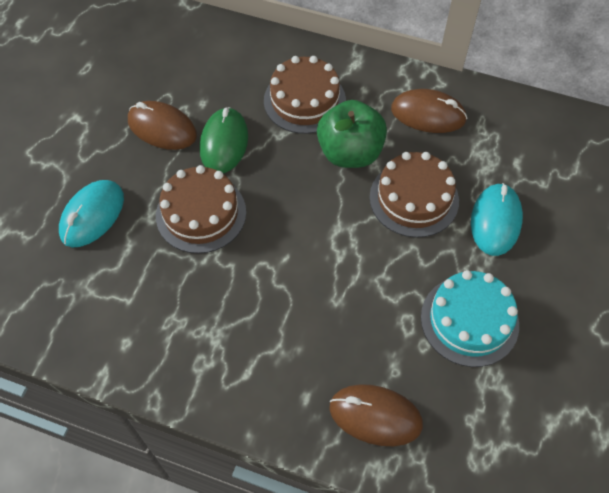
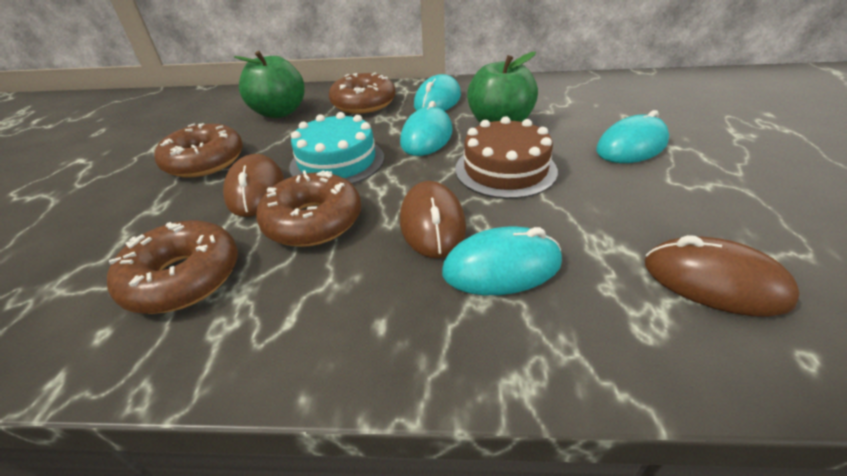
brown cake: 3 -> 1
brown donut: 0 -> 4
green apple: 1 -> 2
green mouse: 1 -> 0
turquoise mouse: 2 -> 4

